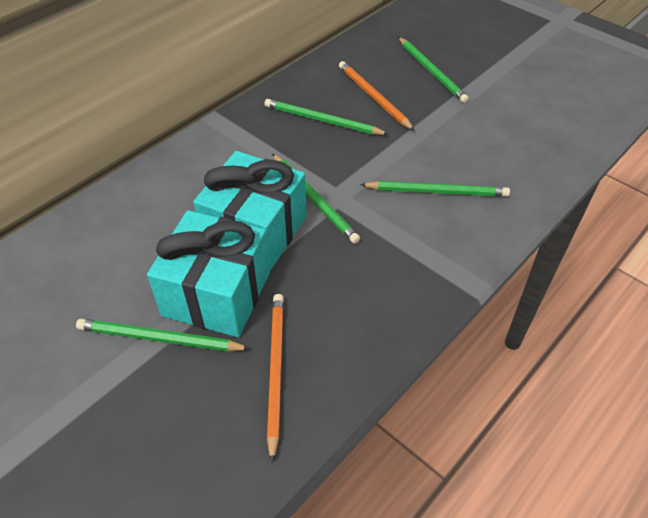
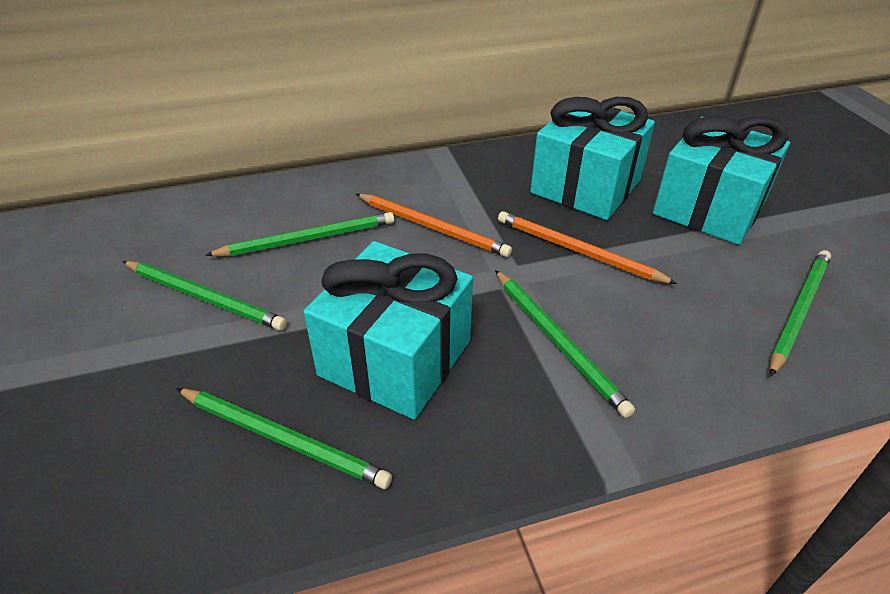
turquoise gift: 2 -> 3

